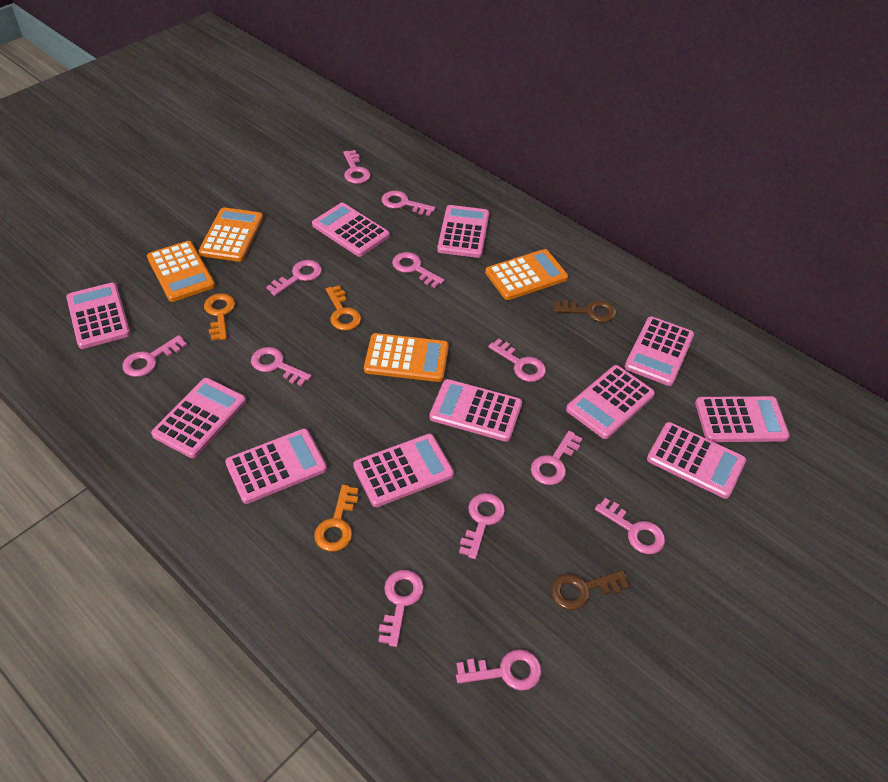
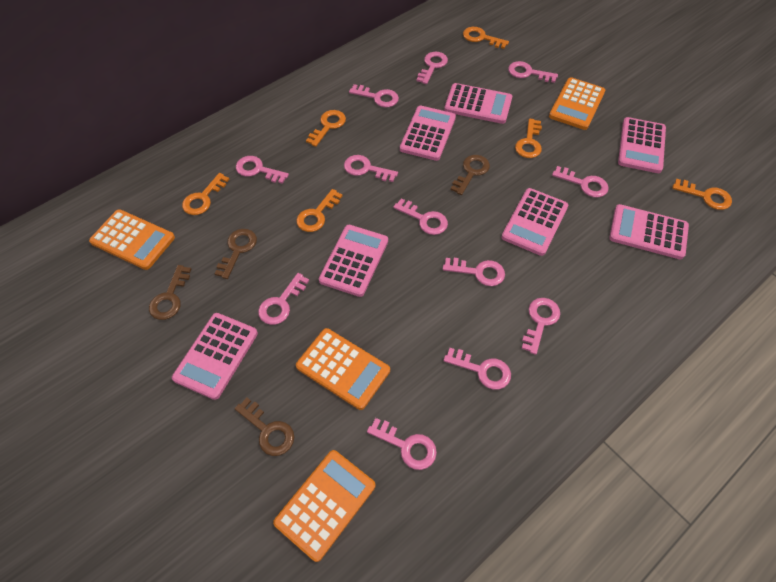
brown key: 2 -> 4
orange key: 3 -> 6
pink calculator: 11 -> 7

